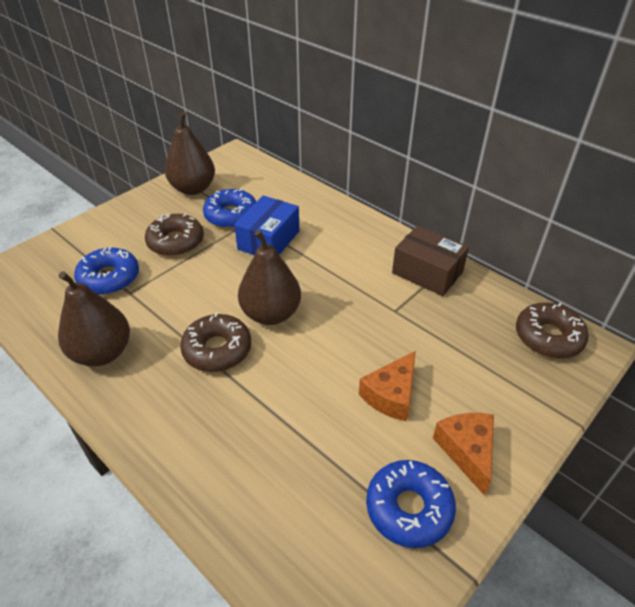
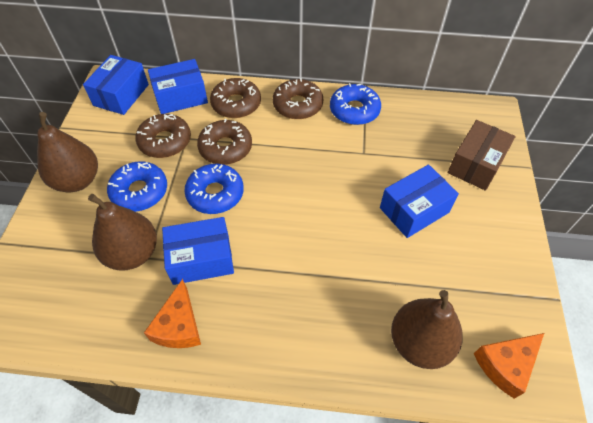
blue box: 1 -> 4
brown donut: 3 -> 4

